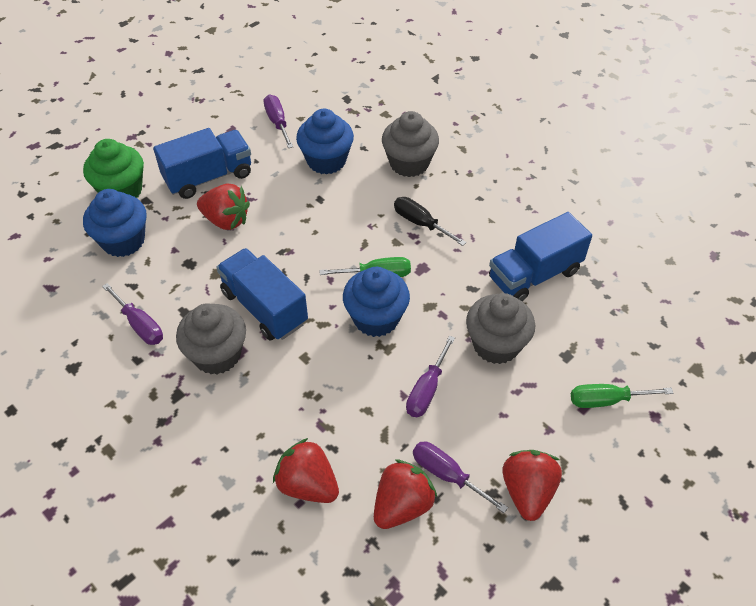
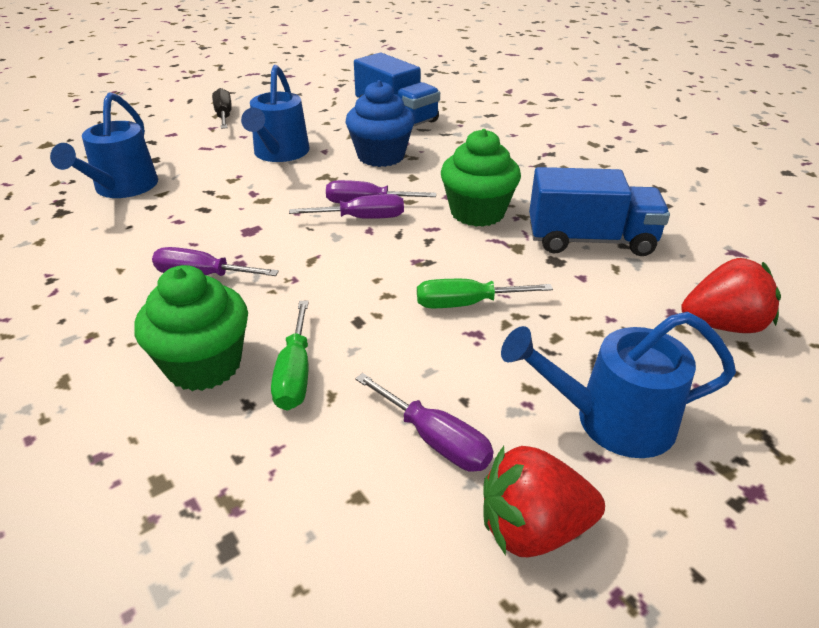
blue cupcake: 3 -> 1
blue truck: 3 -> 2
blue watering can: 0 -> 3
green cupcake: 1 -> 2
grey cupcake: 3 -> 0
red strawberry: 4 -> 2

